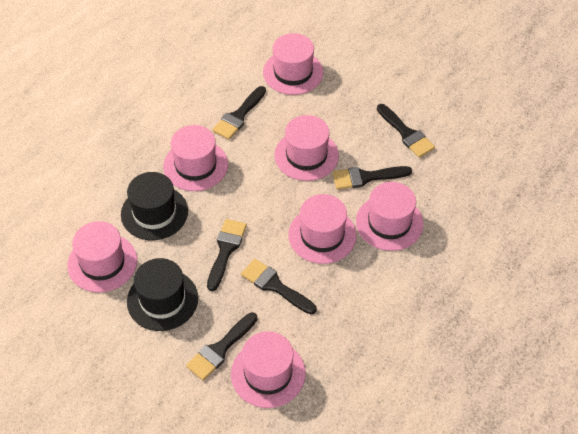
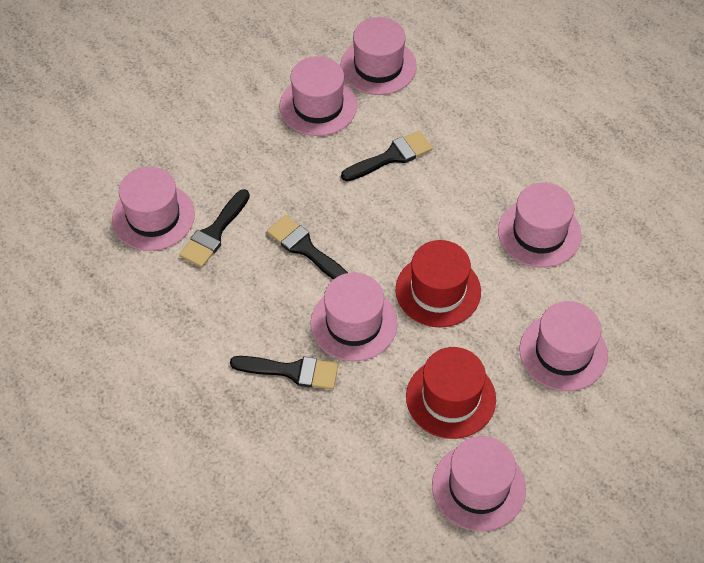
black brush: 6 -> 4
black hat: 2 -> 0
red hat: 0 -> 2

